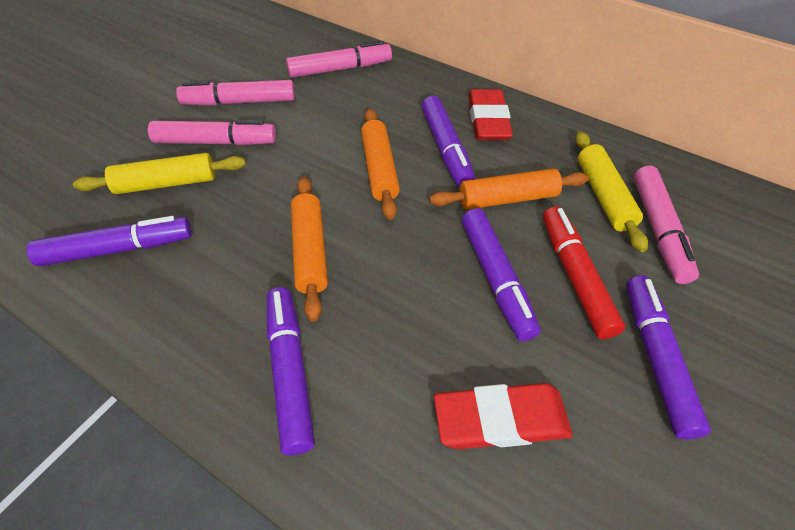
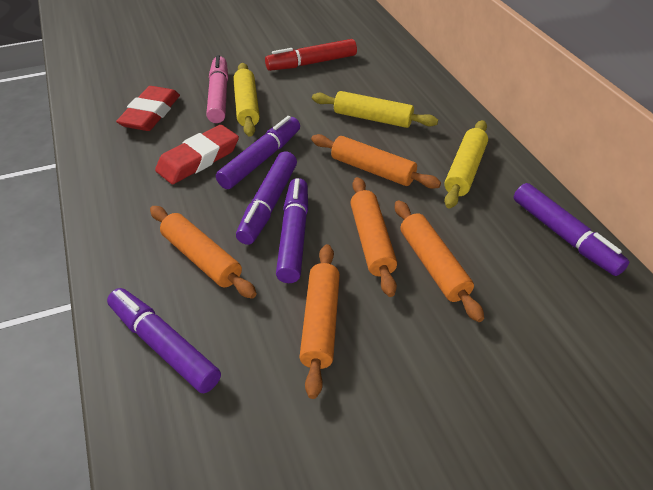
orange rolling pin: 3 -> 5
pink marker: 4 -> 1
yellow rolling pin: 2 -> 3

